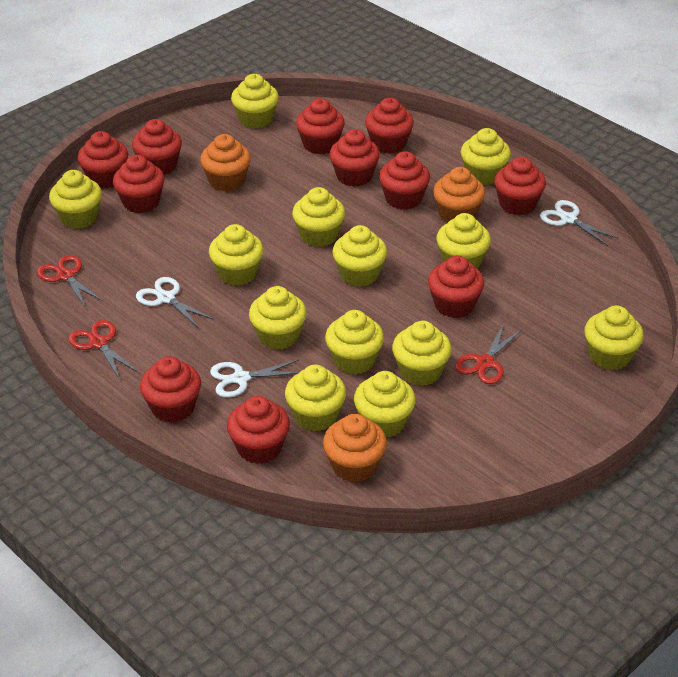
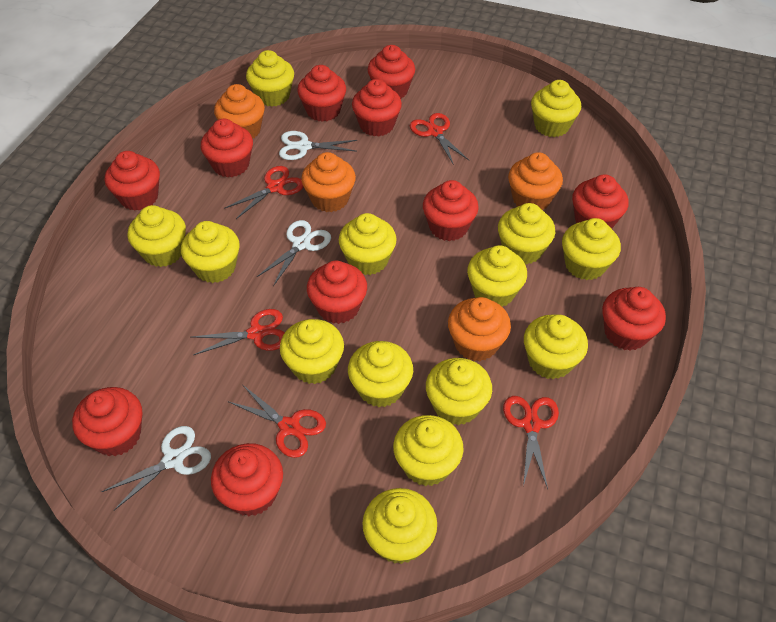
orange cupcake: 3 -> 4
red scissors: 3 -> 5
yellow cupcake: 13 -> 14

